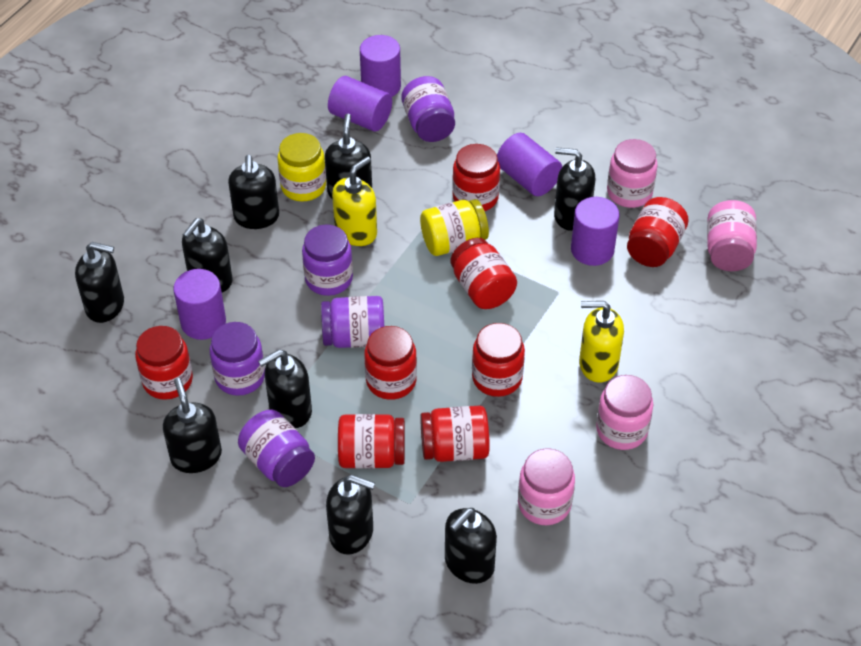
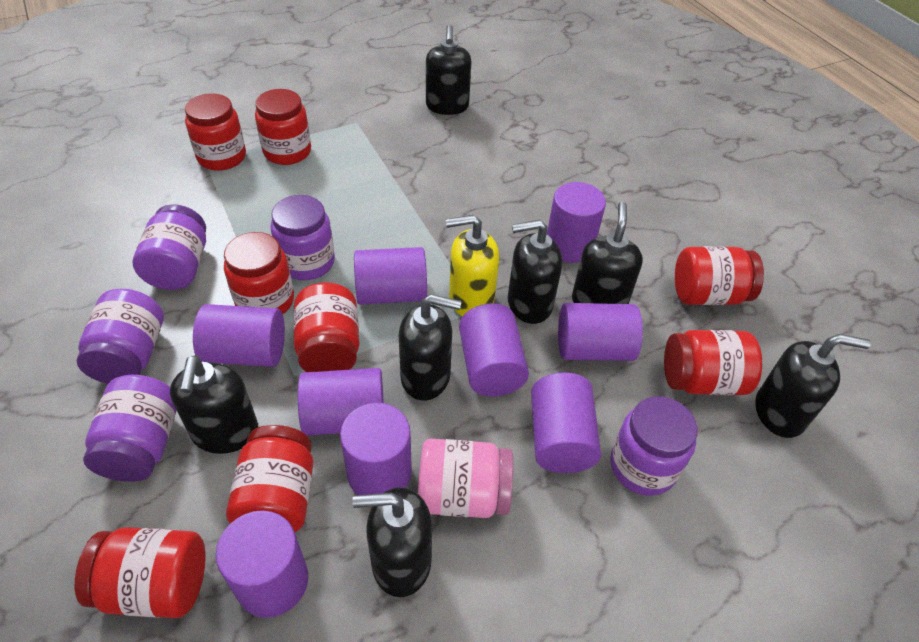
black soap dispenser: 9 -> 7
pink jar: 4 -> 1
purple cylinder: 5 -> 9
yellow jar: 2 -> 0
yellow soap dispenser: 2 -> 1

